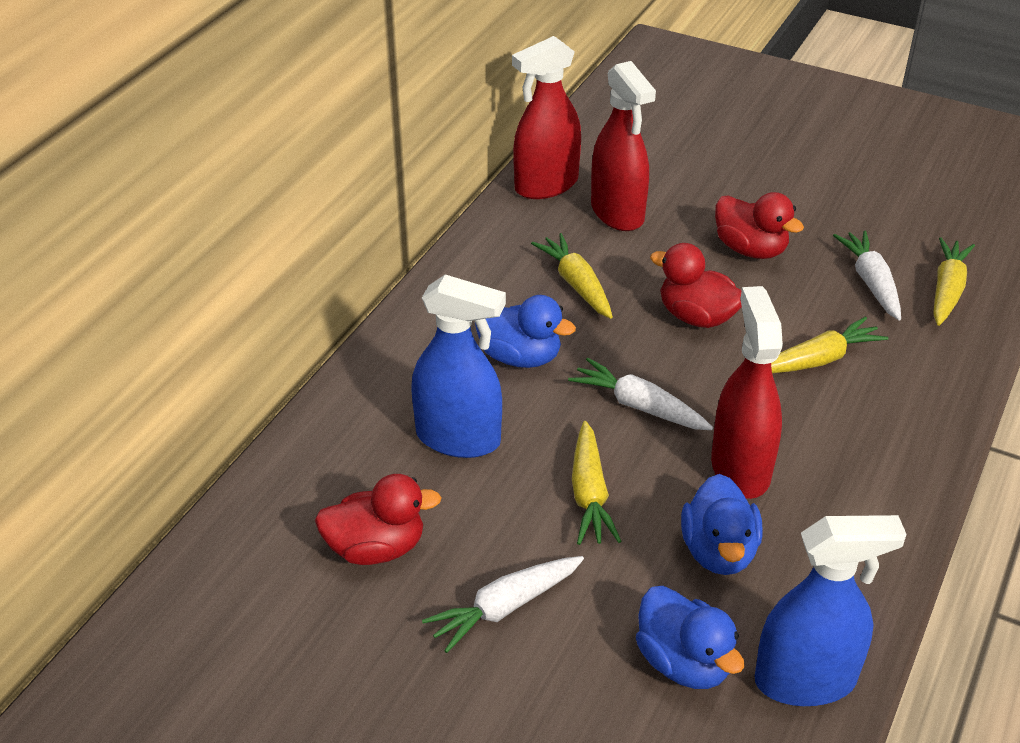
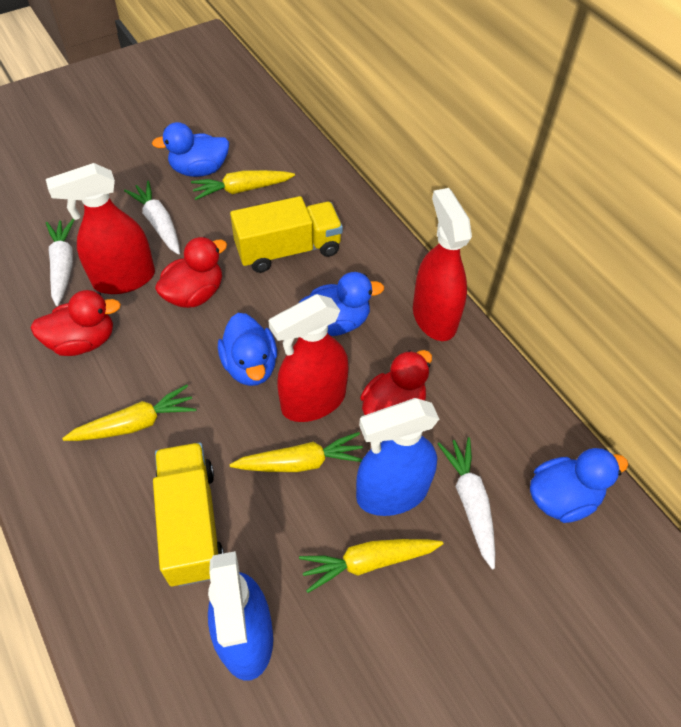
blue duck: 3 -> 4
yellow truck: 0 -> 2

